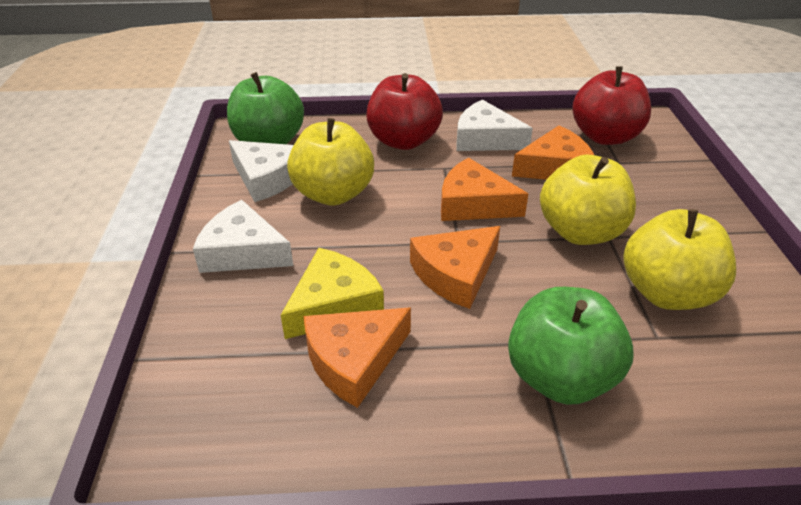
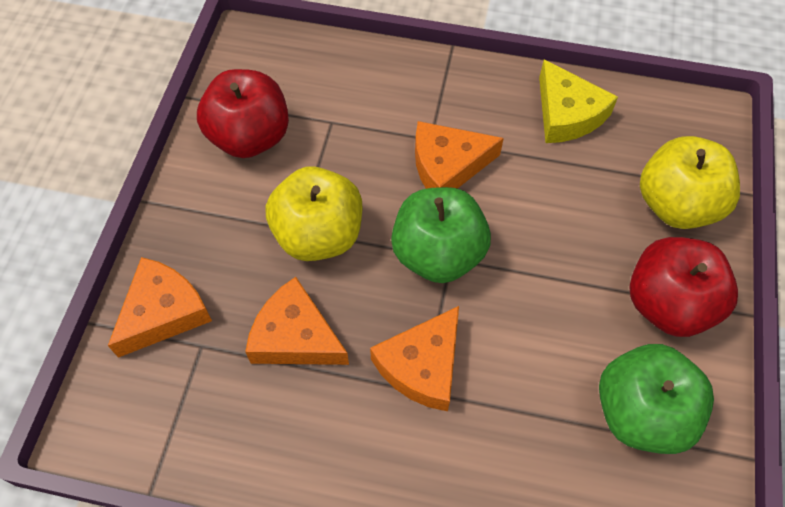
white cheese: 3 -> 0
yellow apple: 3 -> 2

